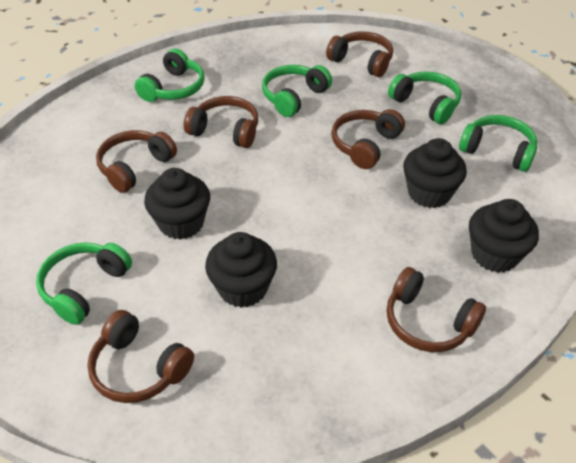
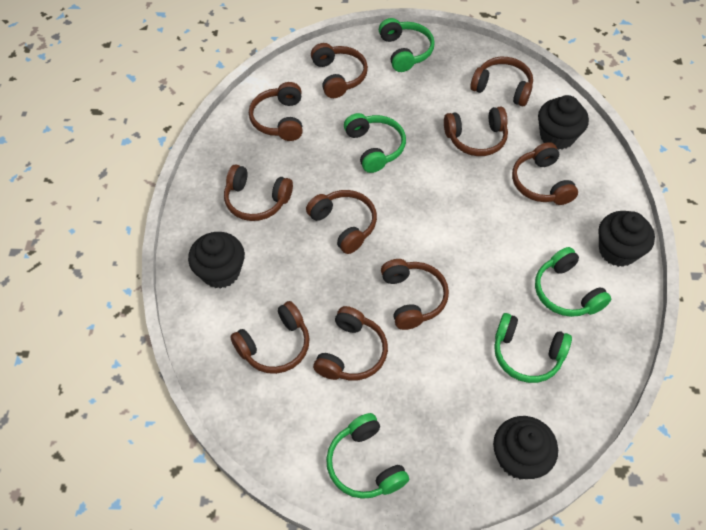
brown headphones: 6 -> 10

